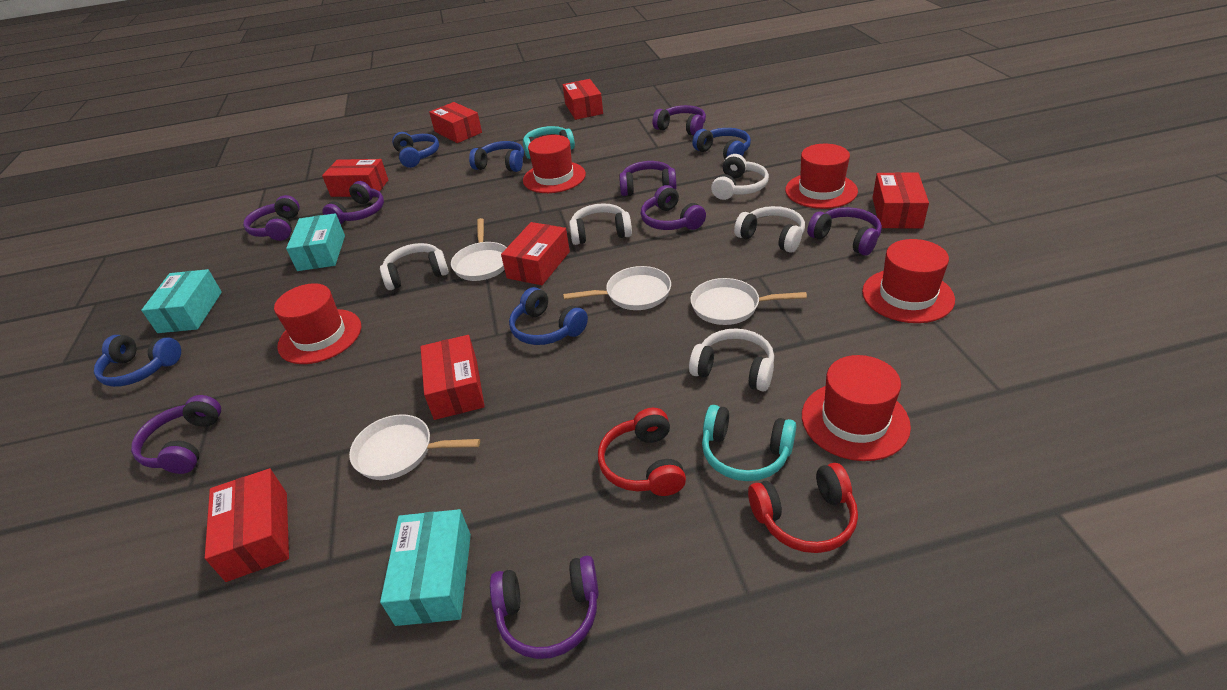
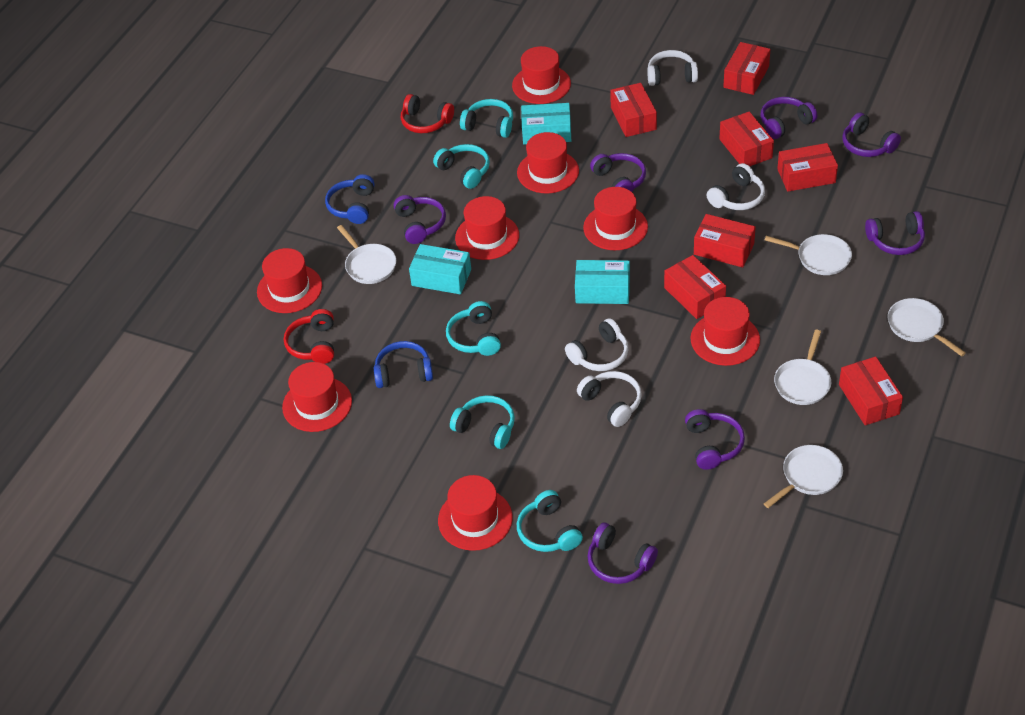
blue headphones: 5 -> 2
purple headphones: 8 -> 7
red hat: 5 -> 8
turquoise headphones: 2 -> 5
white headphones: 5 -> 4
white pan: 4 -> 5

